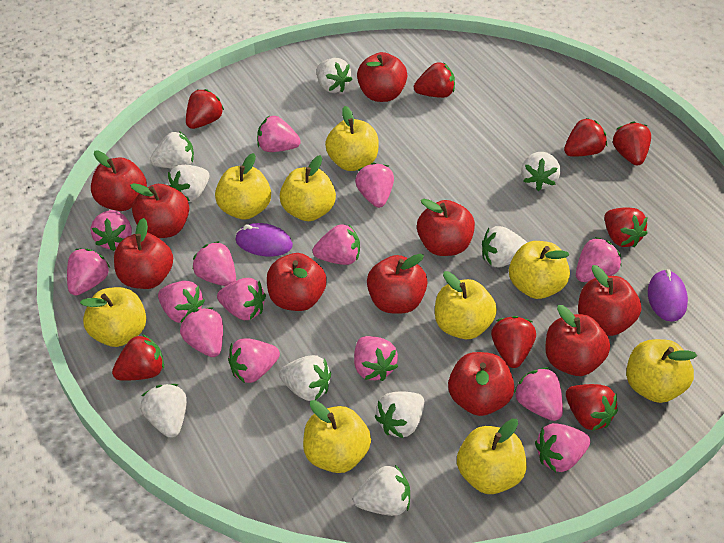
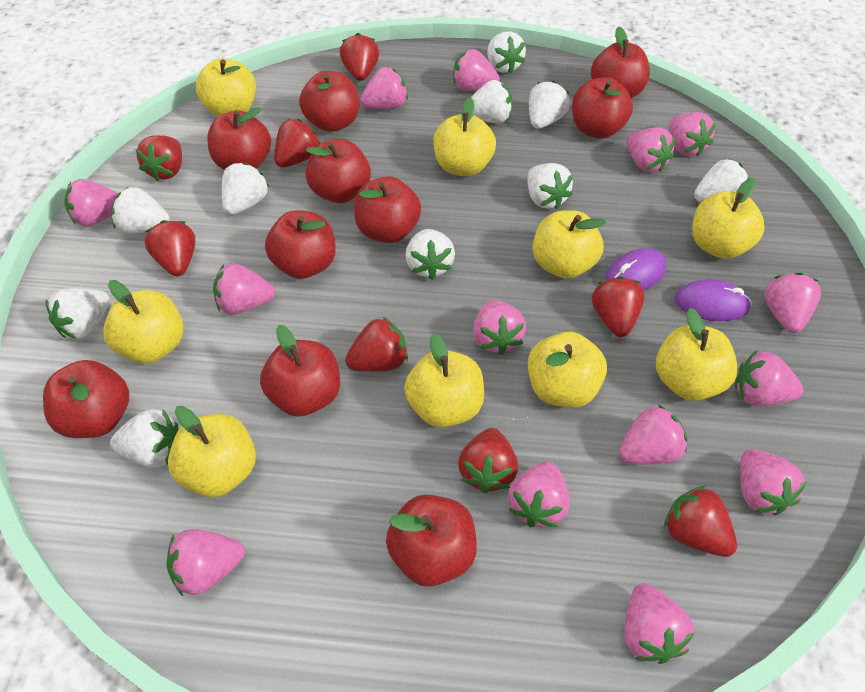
white strawberry: 9 -> 10

